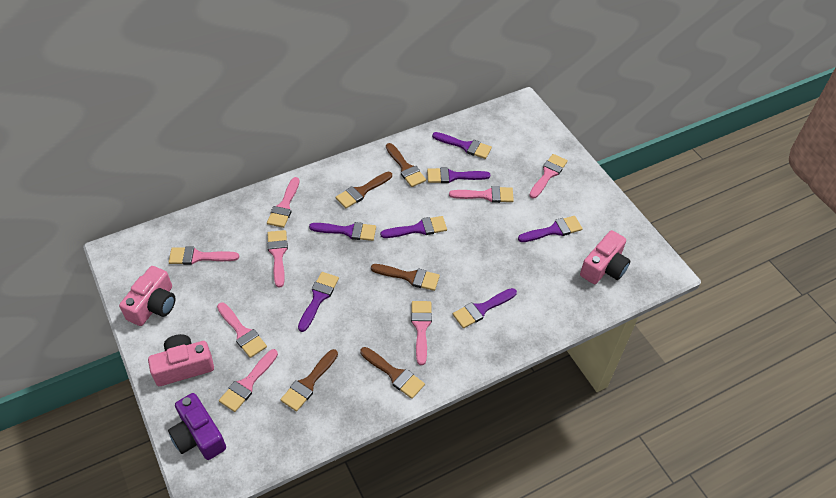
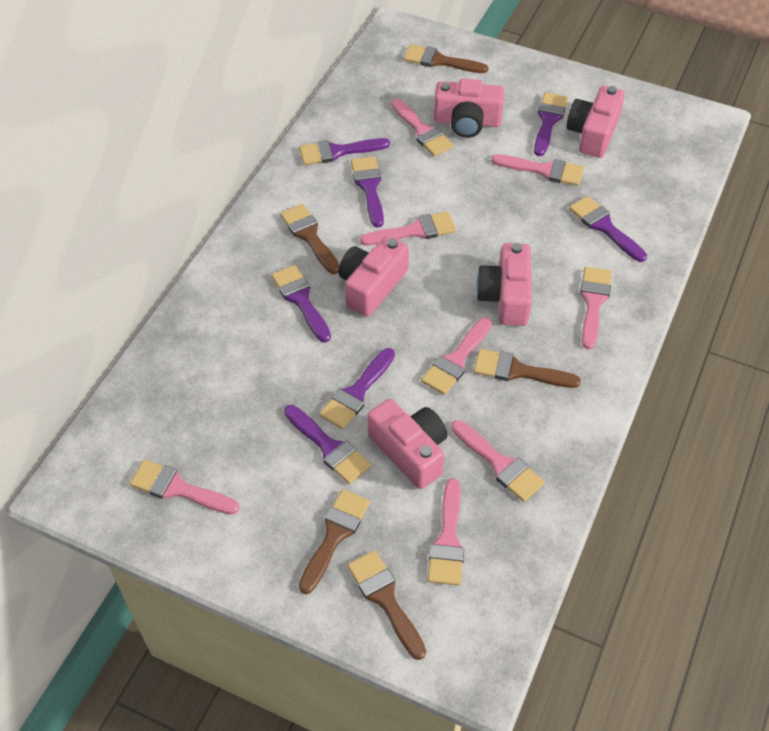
pink camera: 3 -> 5
purple camera: 1 -> 0

